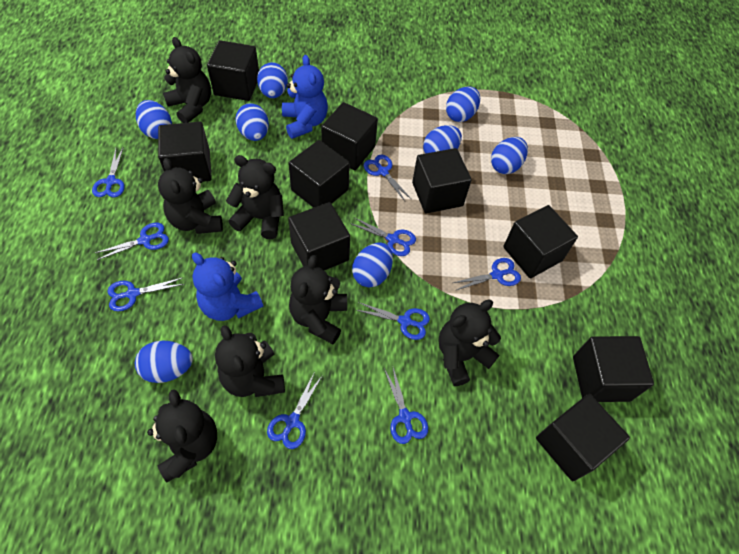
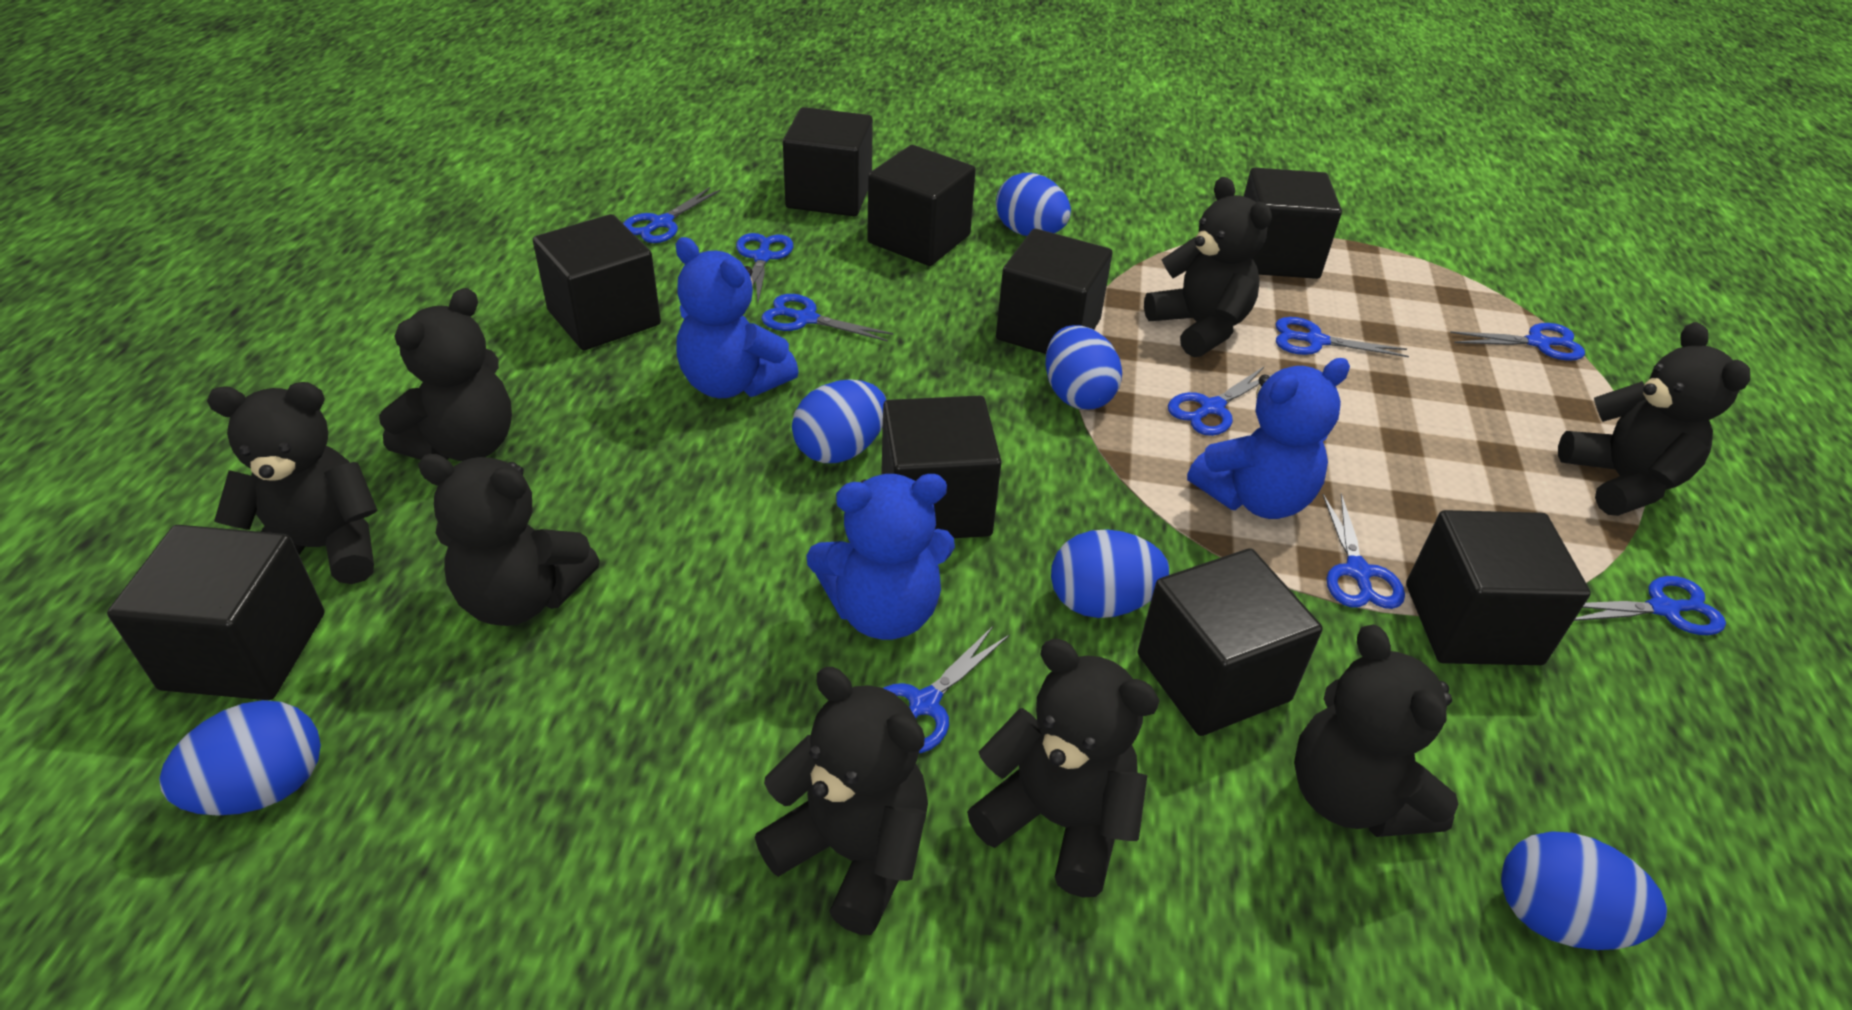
black teddy bear: 7 -> 8
blue egg: 8 -> 6
blue teddy bear: 2 -> 3

